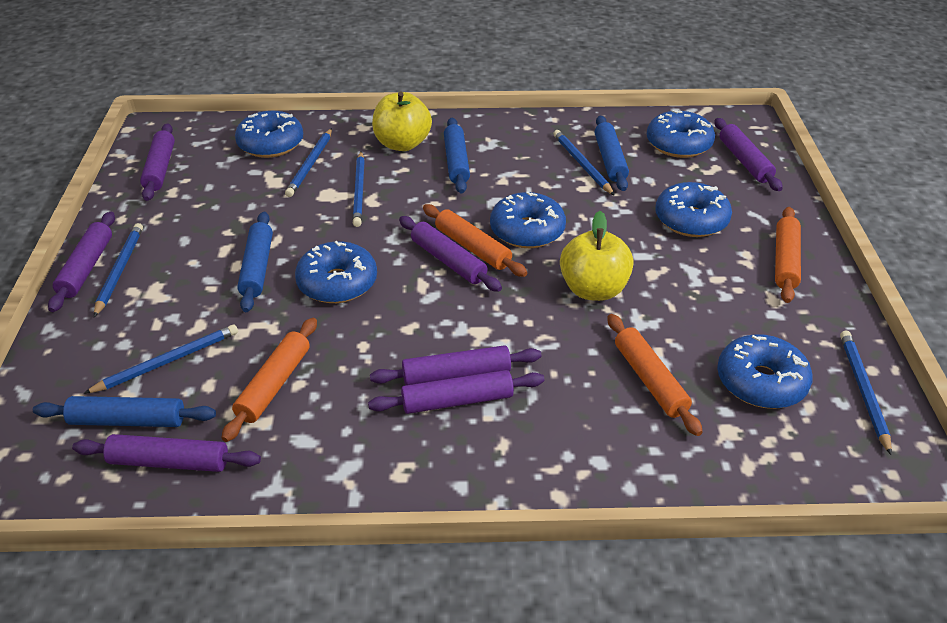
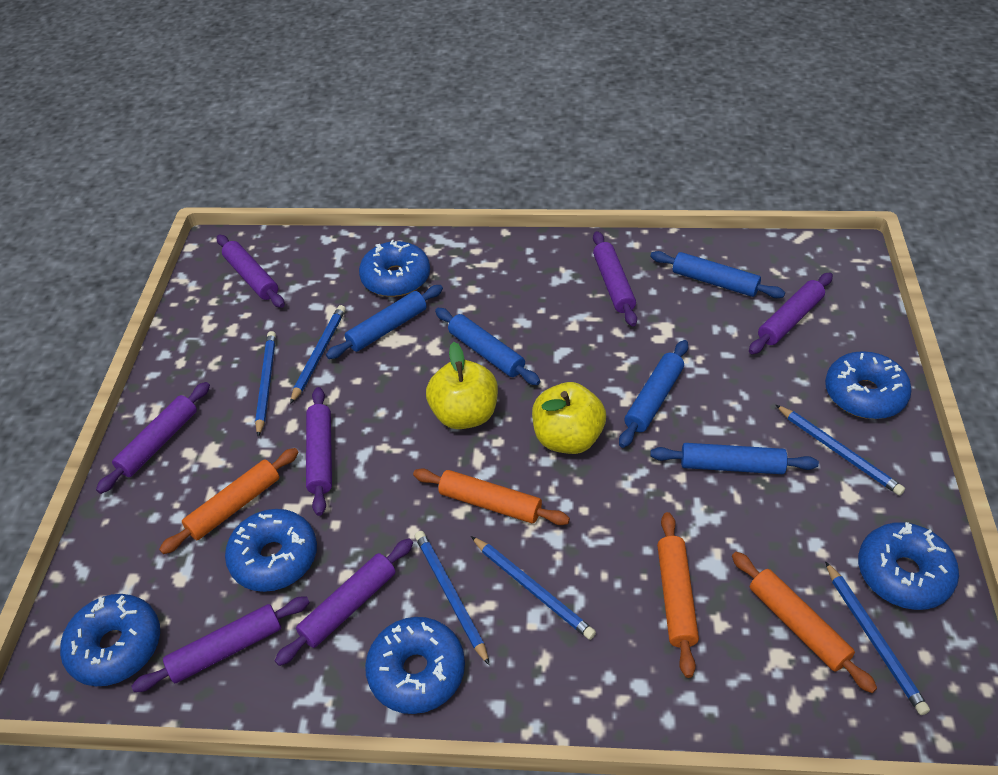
blue rolling pin: 4 -> 5

